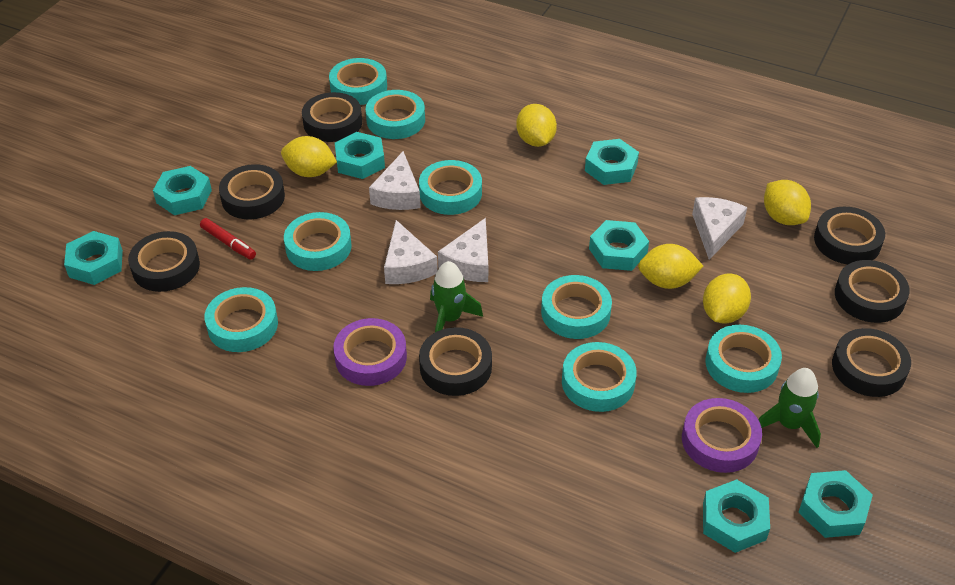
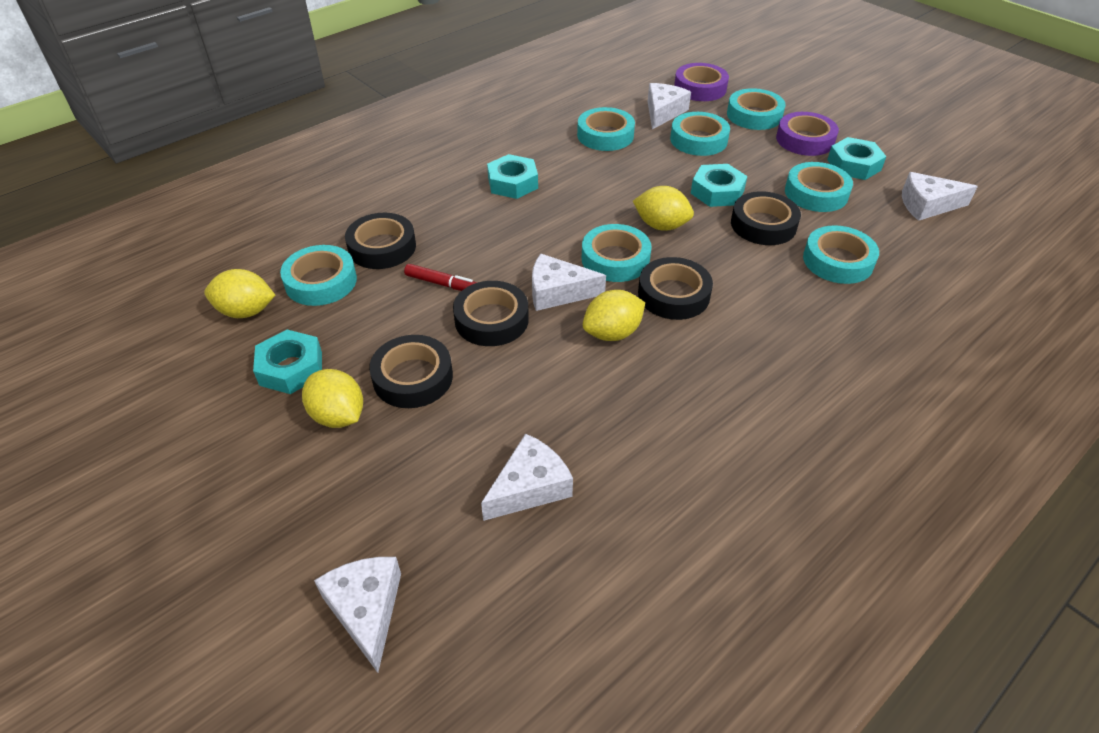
black tape: 7 -> 5
green rocket: 2 -> 0
turquoise nut: 7 -> 4
turquoise tape: 8 -> 7
white cheese: 4 -> 5
yellow lemon: 5 -> 4

